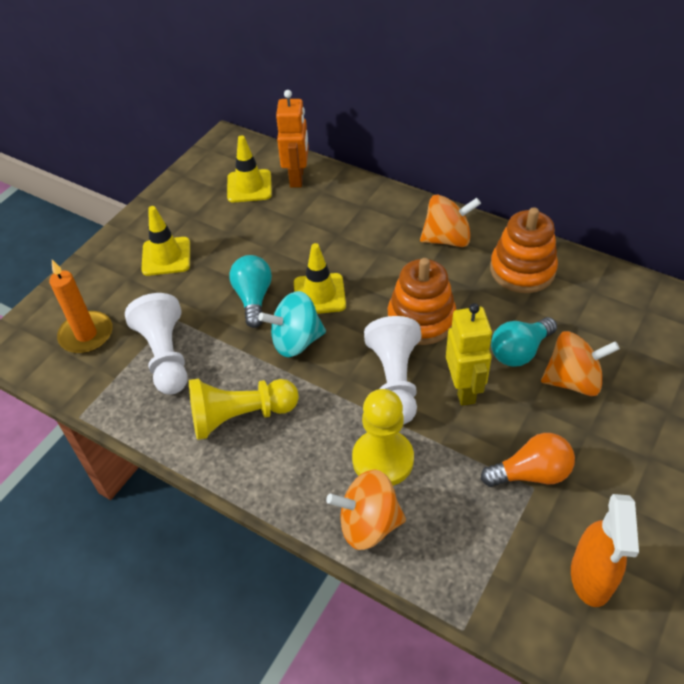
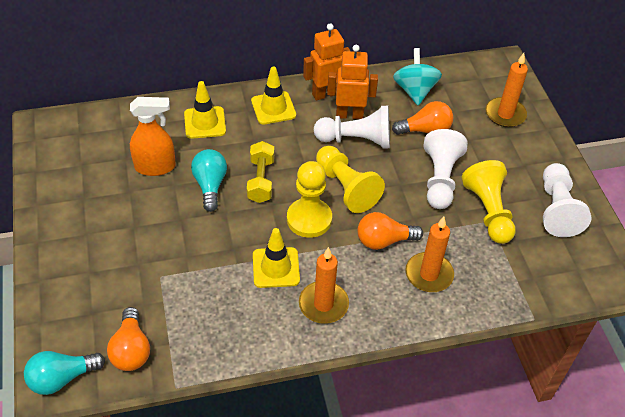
orange candle: 1 -> 3
orange light bulb: 1 -> 3
orange robot: 1 -> 2
orange spinning top: 3 -> 0
orange stacking toy: 2 -> 0
white pawn: 2 -> 3
yellow dumbbell: 0 -> 1
yellow pawn: 2 -> 3
yellow robot: 1 -> 0

